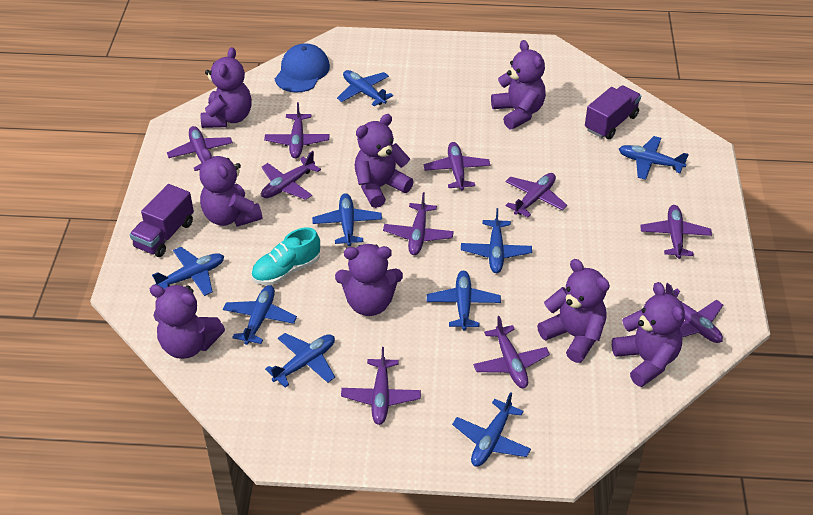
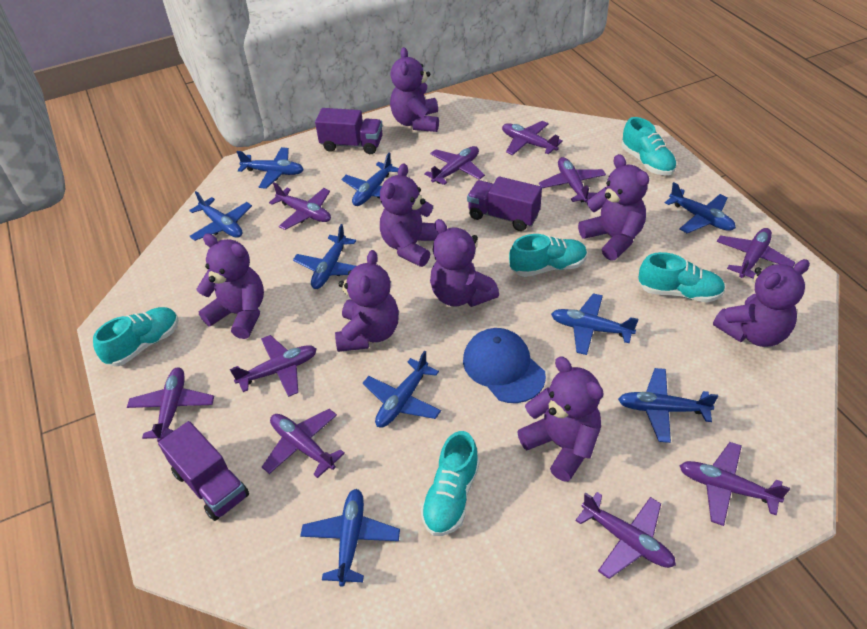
purple truck: 2 -> 3
turquoise shoe: 1 -> 5

